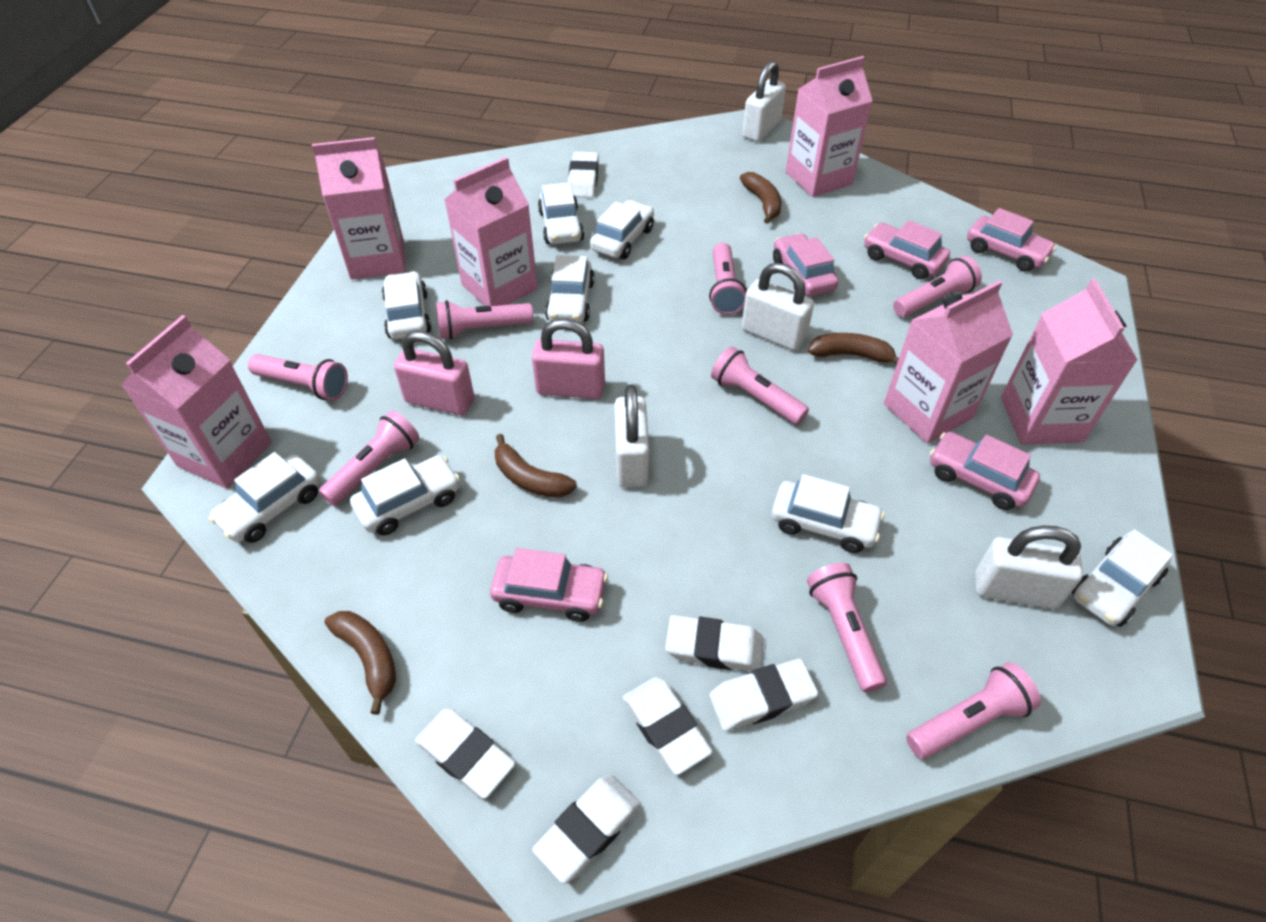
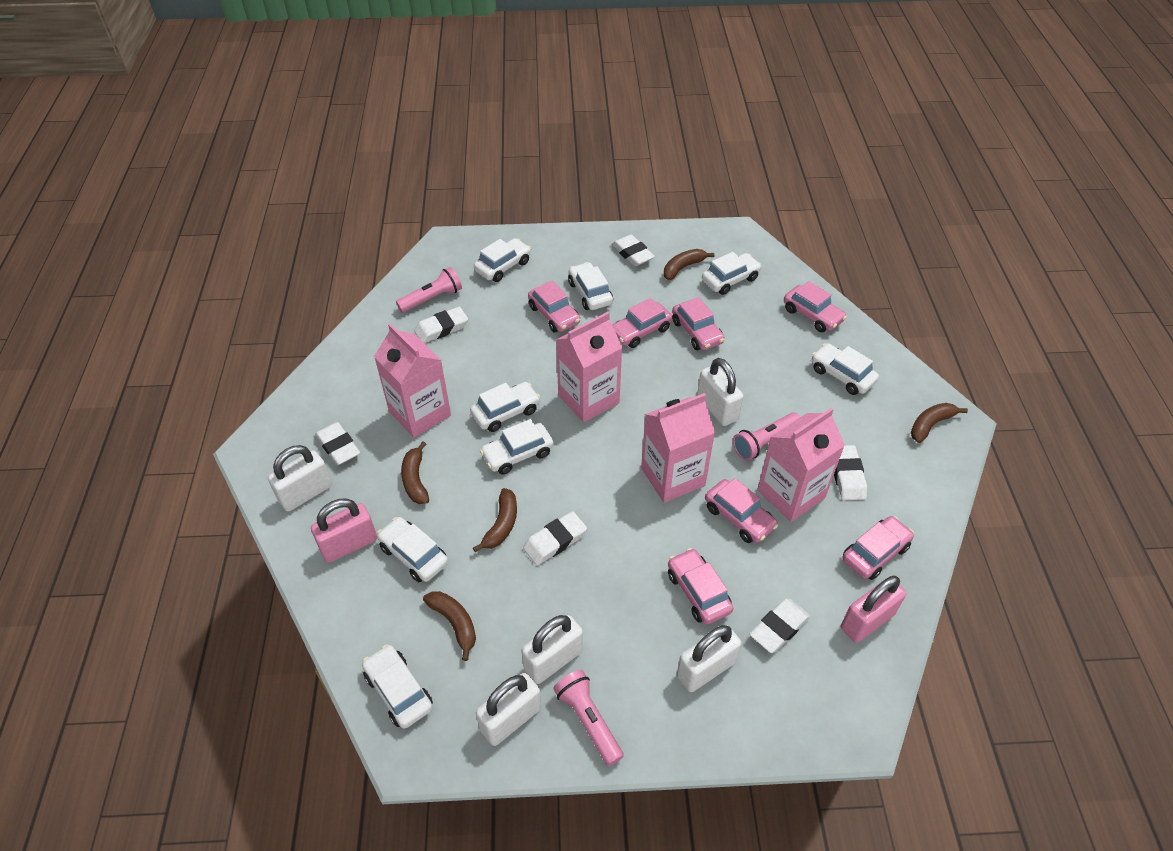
brown banana: 4 -> 5
pink car: 5 -> 7
pink carton: 6 -> 4
pink flashlight: 8 -> 3
white padlock: 4 -> 5

